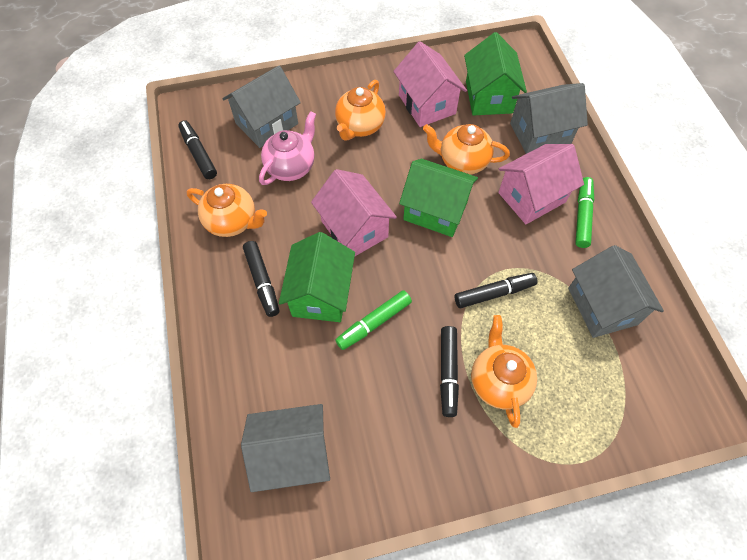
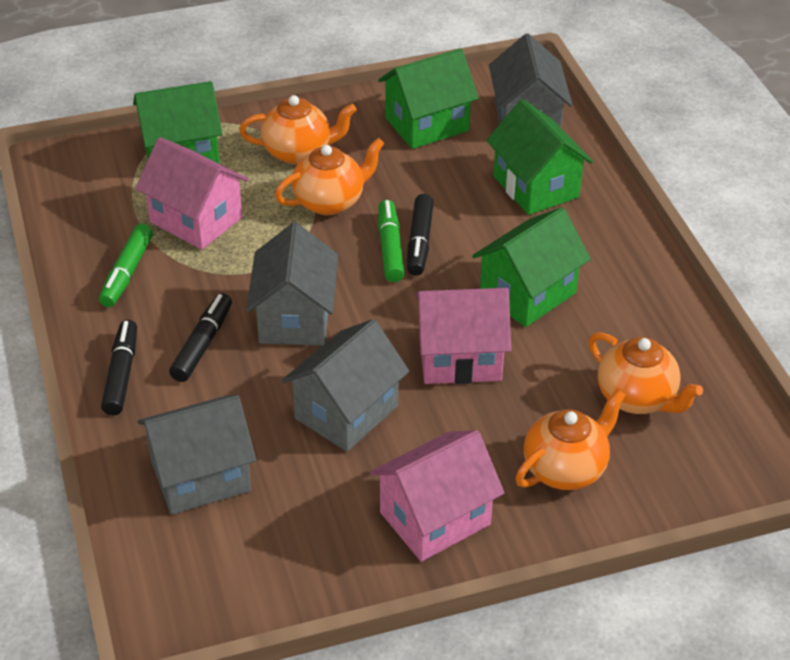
black marker: 4 -> 3
green house: 3 -> 4
pink teapot: 1 -> 0

